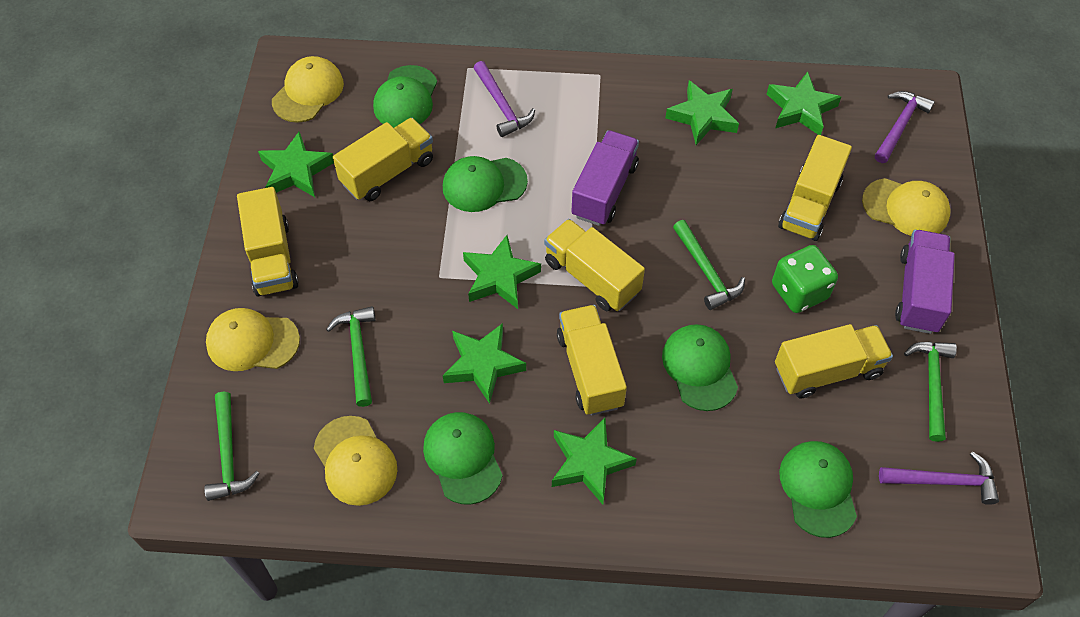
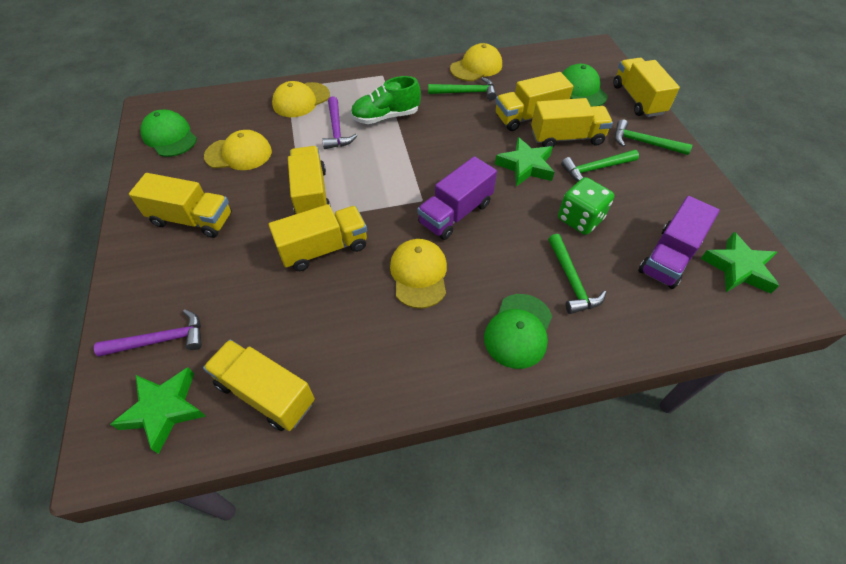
green cap: 5 -> 3
green shoe: 0 -> 1
green star: 6 -> 3
purple hammer: 3 -> 2
yellow truck: 6 -> 7

